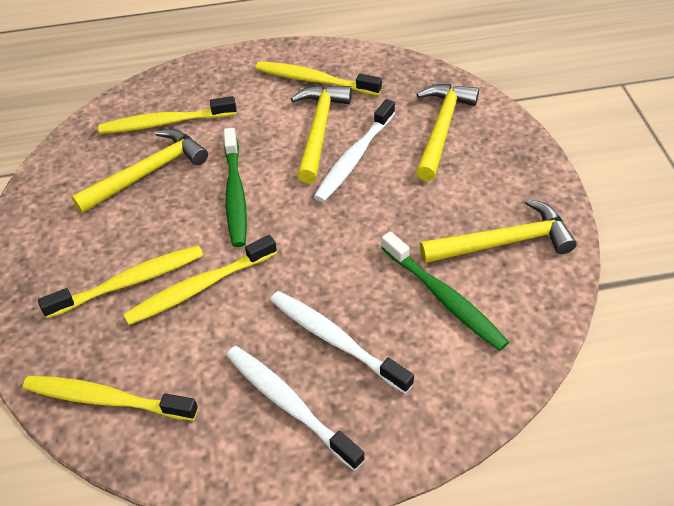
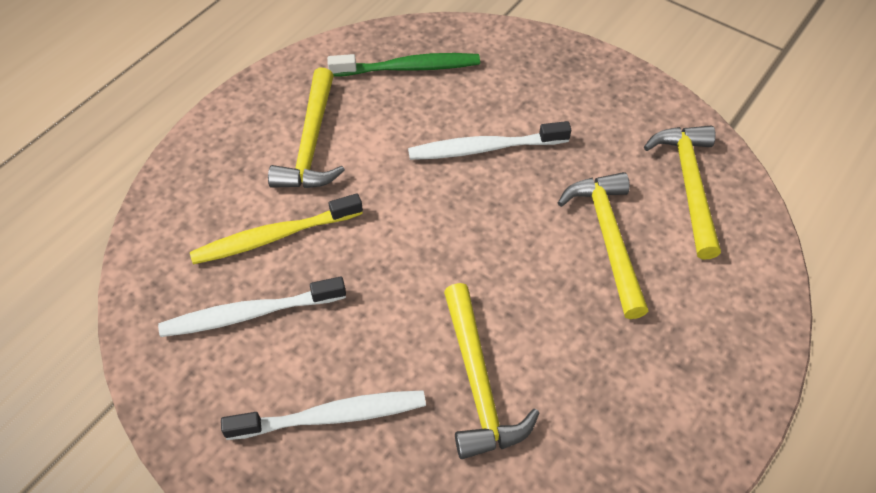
green toothbrush: 2 -> 1
yellow toothbrush: 5 -> 1

